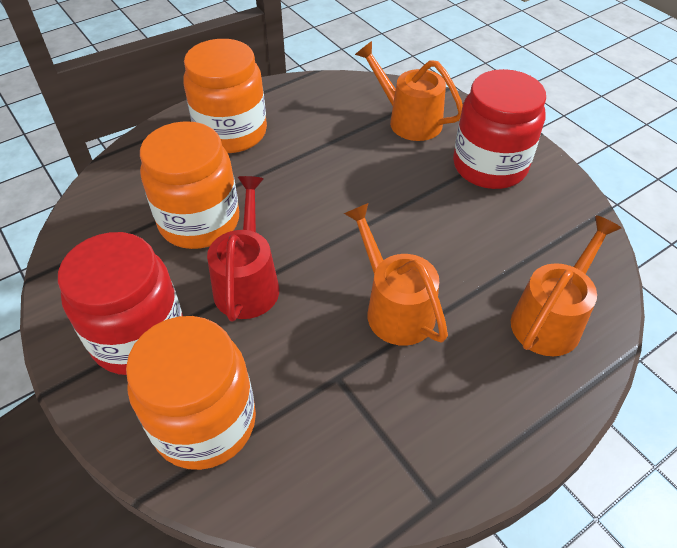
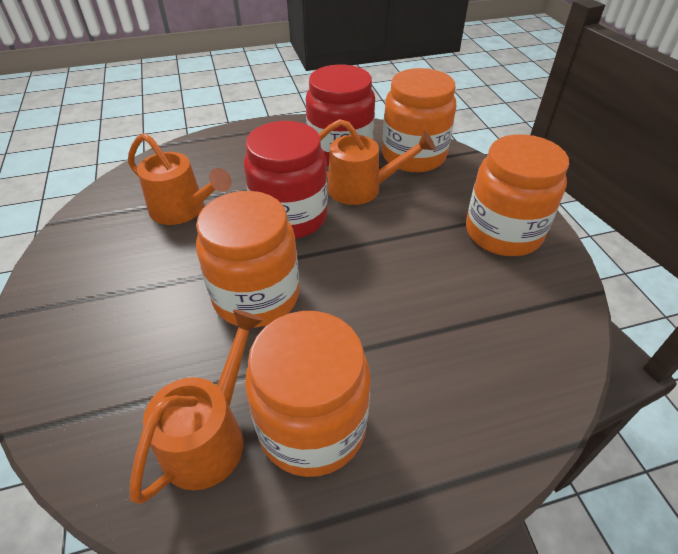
orange jar: 3 -> 4
red watering can: 1 -> 0

